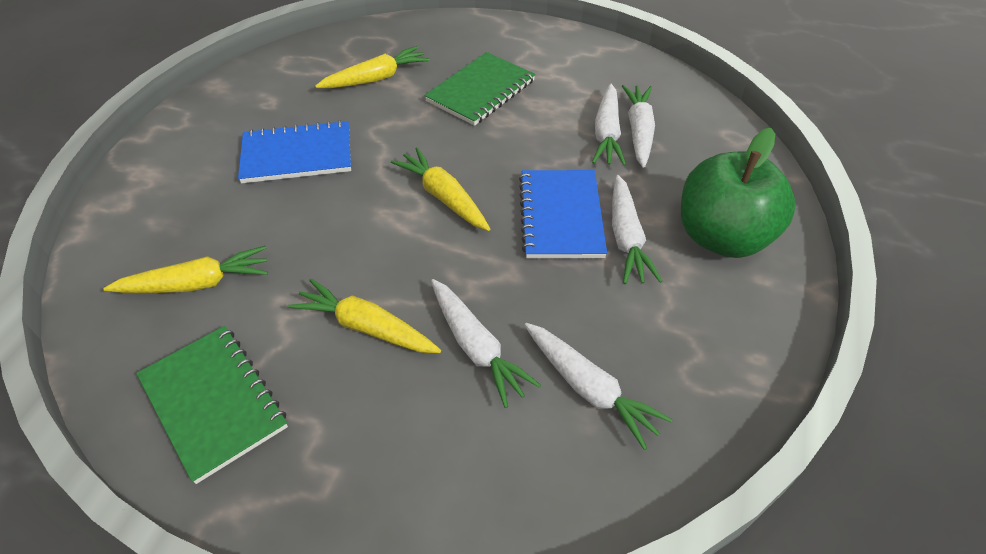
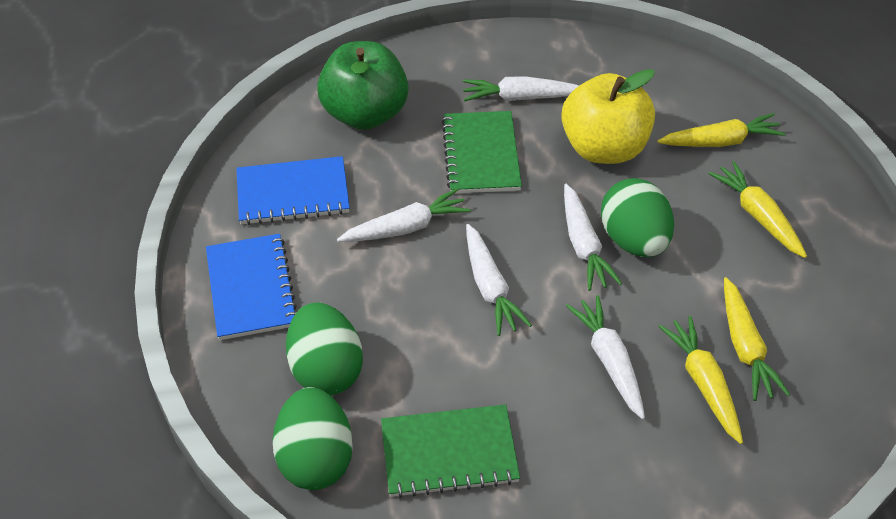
green egg: 0 -> 3
yellow apple: 0 -> 1

